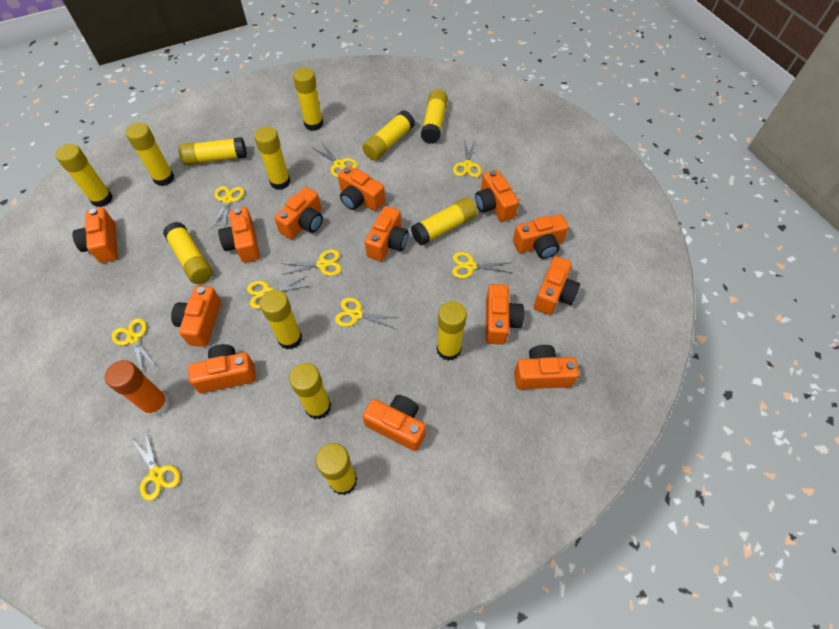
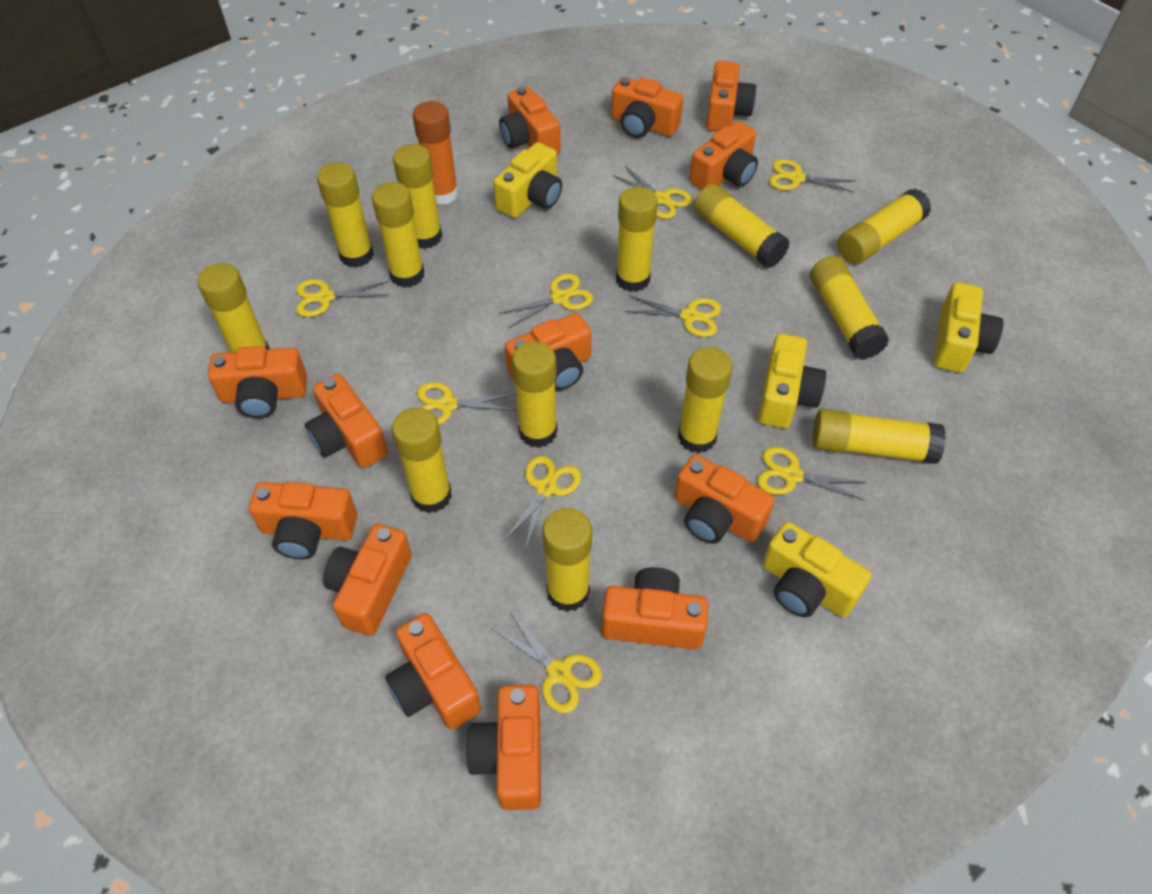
yellow camera: 0 -> 4

